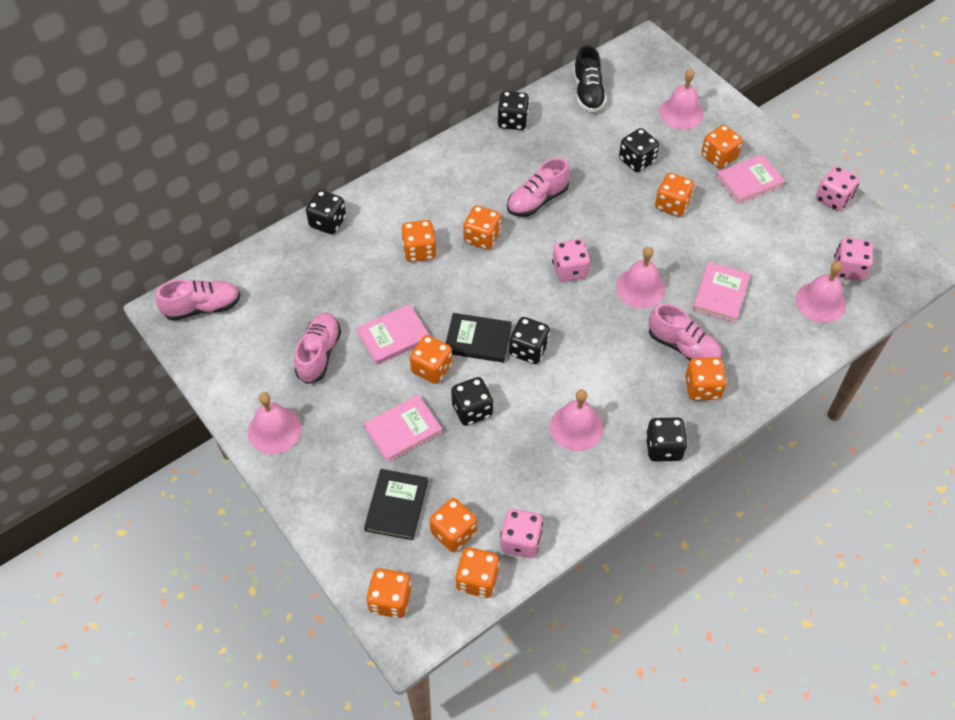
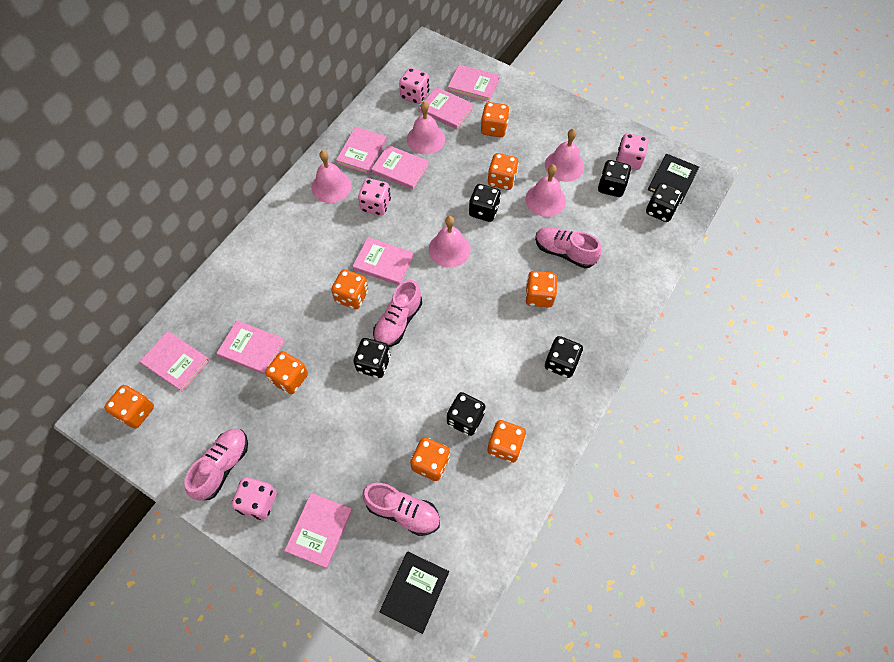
black shoe: 1 -> 0
orange dice: 9 -> 8
pink book: 4 -> 8

